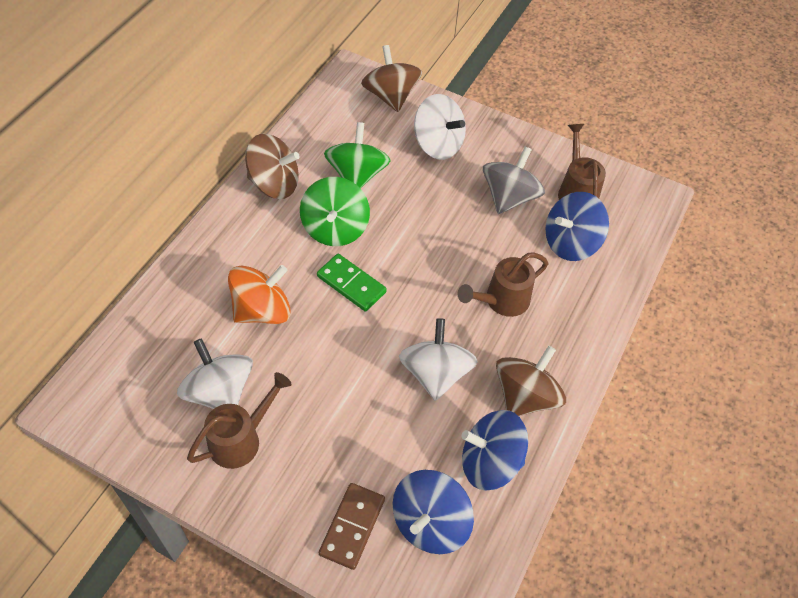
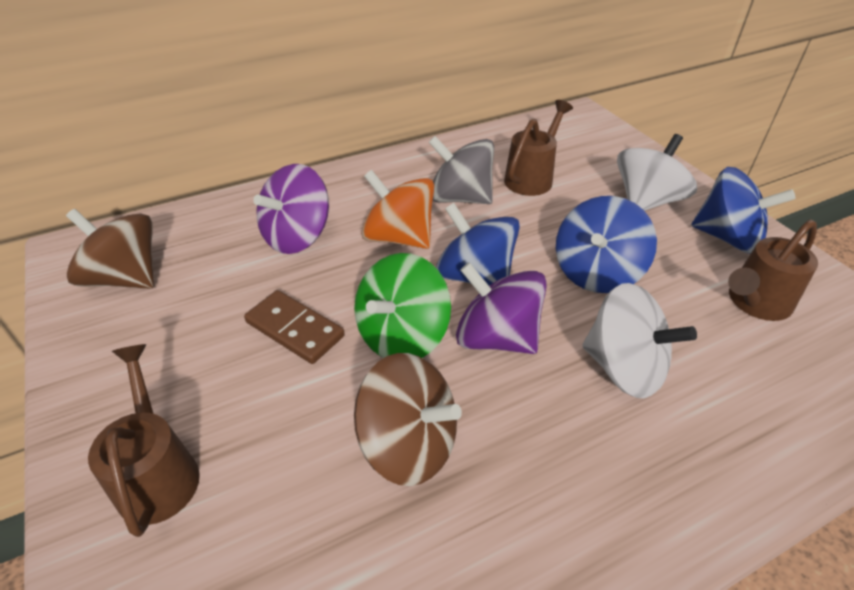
brown spinning top: 3 -> 2
green domino: 1 -> 0
green spinning top: 2 -> 1
purple spinning top: 0 -> 2
white spinning top: 3 -> 2

